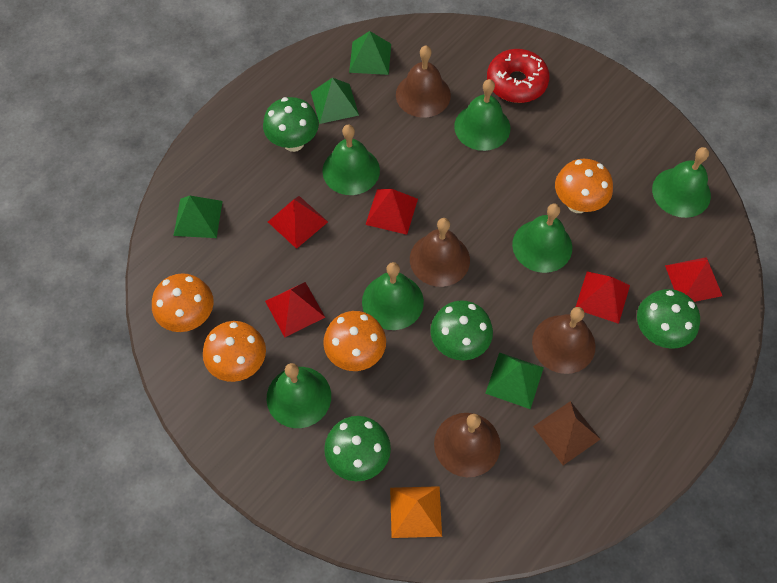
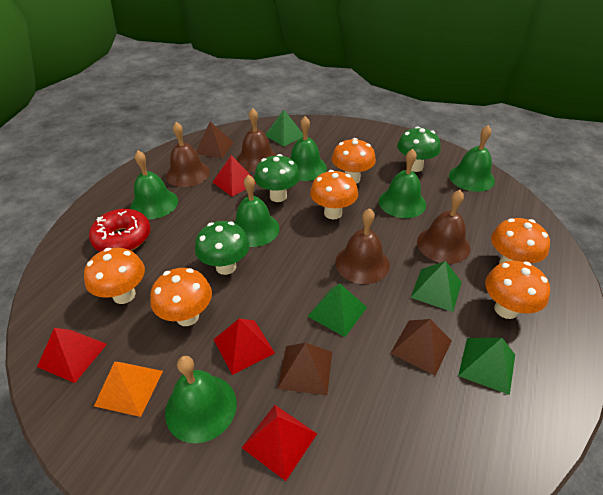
brown pyramid: 1 -> 3
green mushroom: 4 -> 3
orange mushroom: 4 -> 6
red pyramid: 5 -> 4

